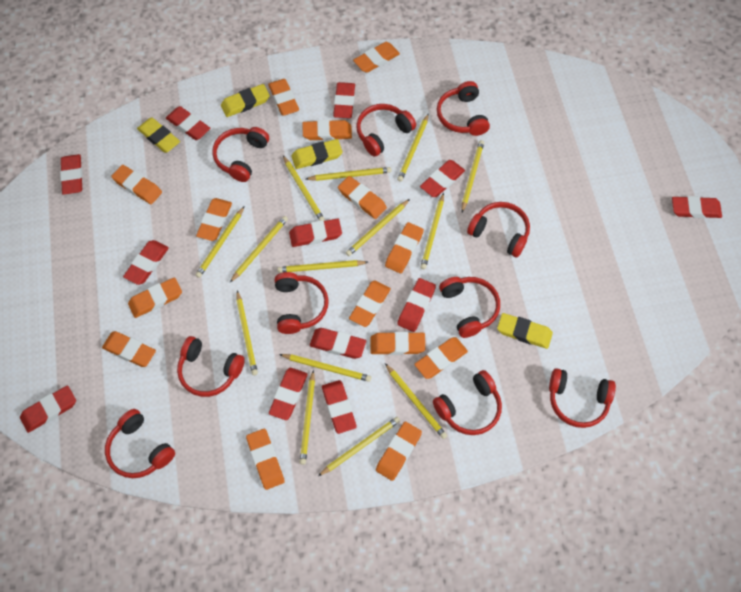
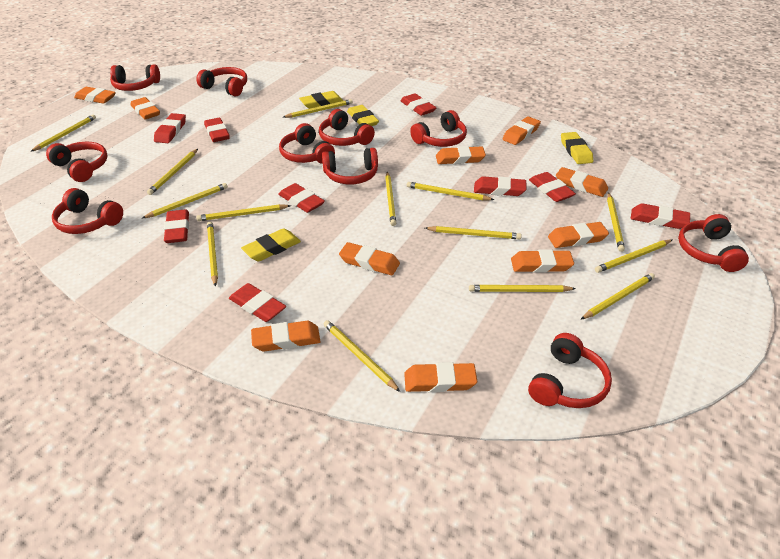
orange eraser: 14 -> 10
red eraser: 12 -> 9

